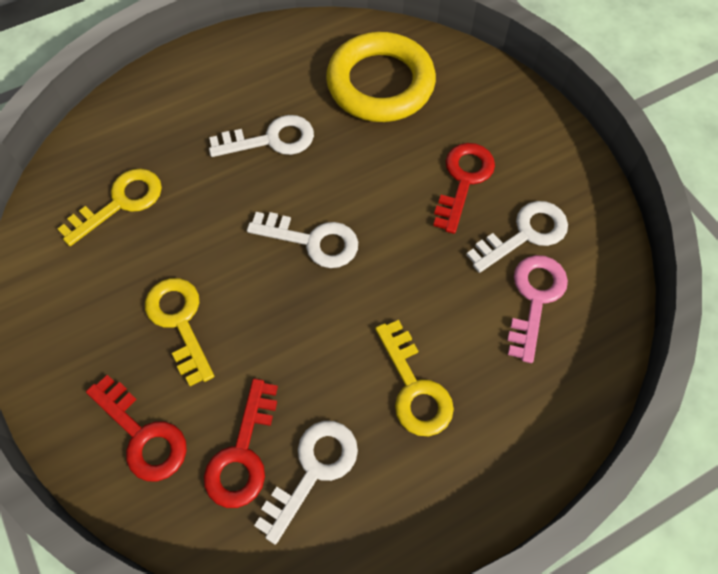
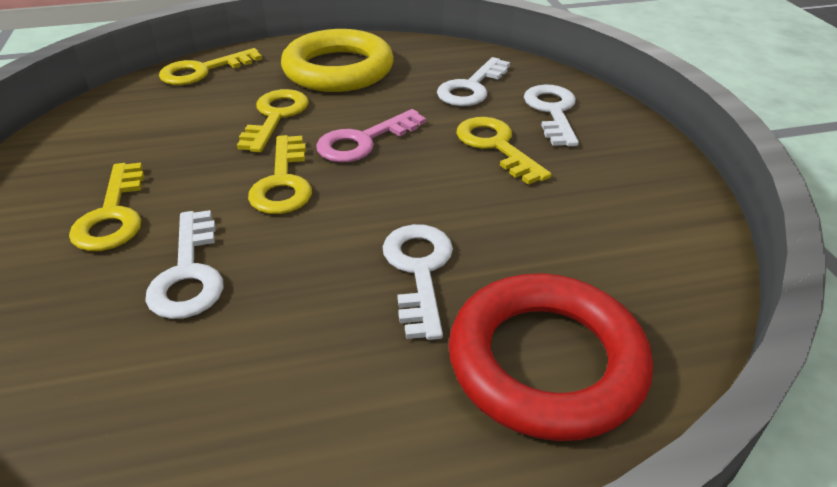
red key: 3 -> 0
red ring: 0 -> 1
yellow key: 3 -> 5

